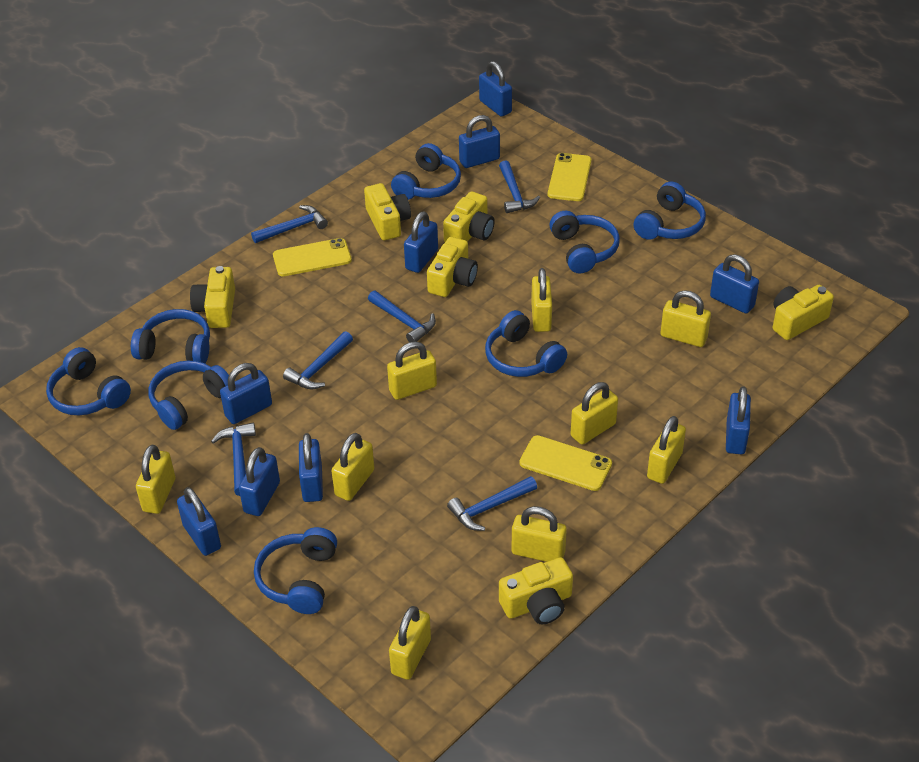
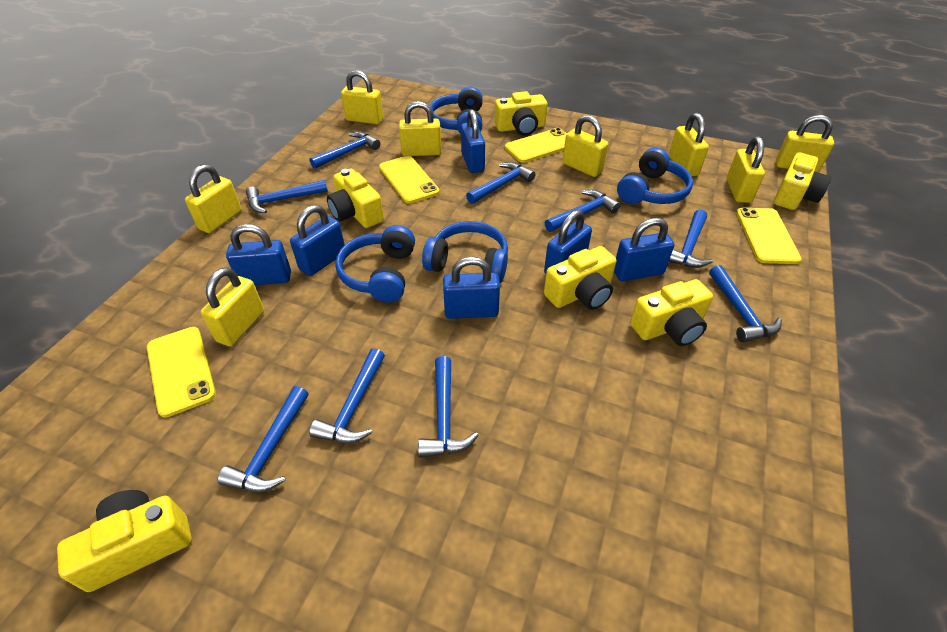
blue hammer: 6 -> 9
blue headphones: 8 -> 4
blue padlock: 9 -> 6
yellow padlock: 9 -> 8
yellow phone: 3 -> 4

